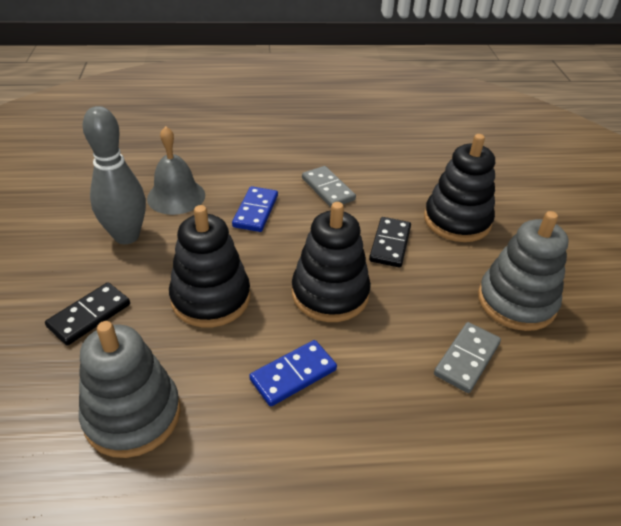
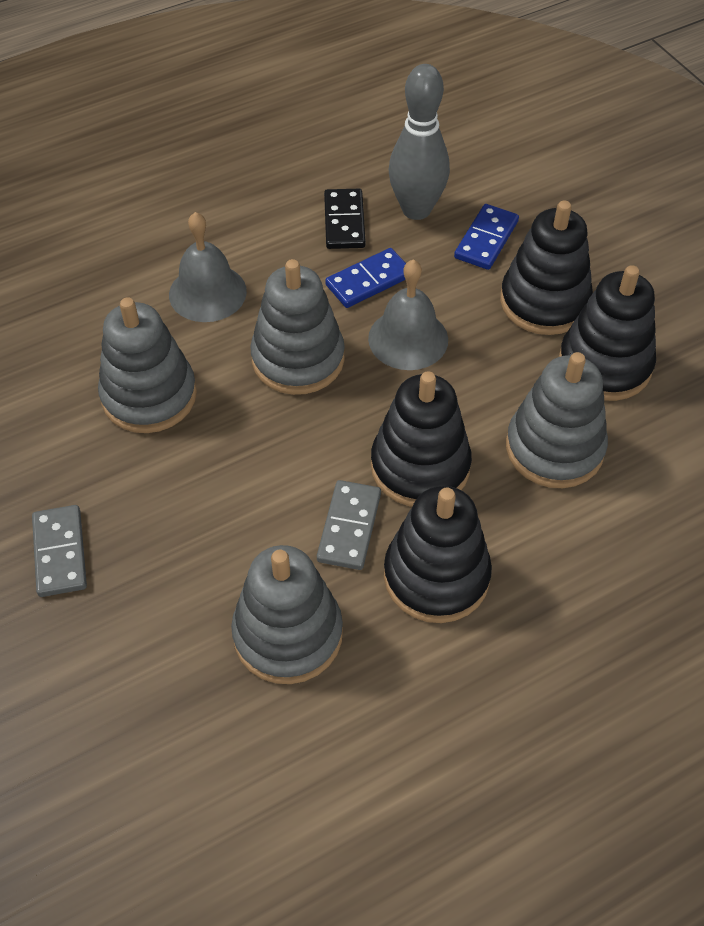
black domino: 2 -> 1
black stacking toy: 3 -> 4
grey bell: 1 -> 2
grey stacking toy: 2 -> 4

